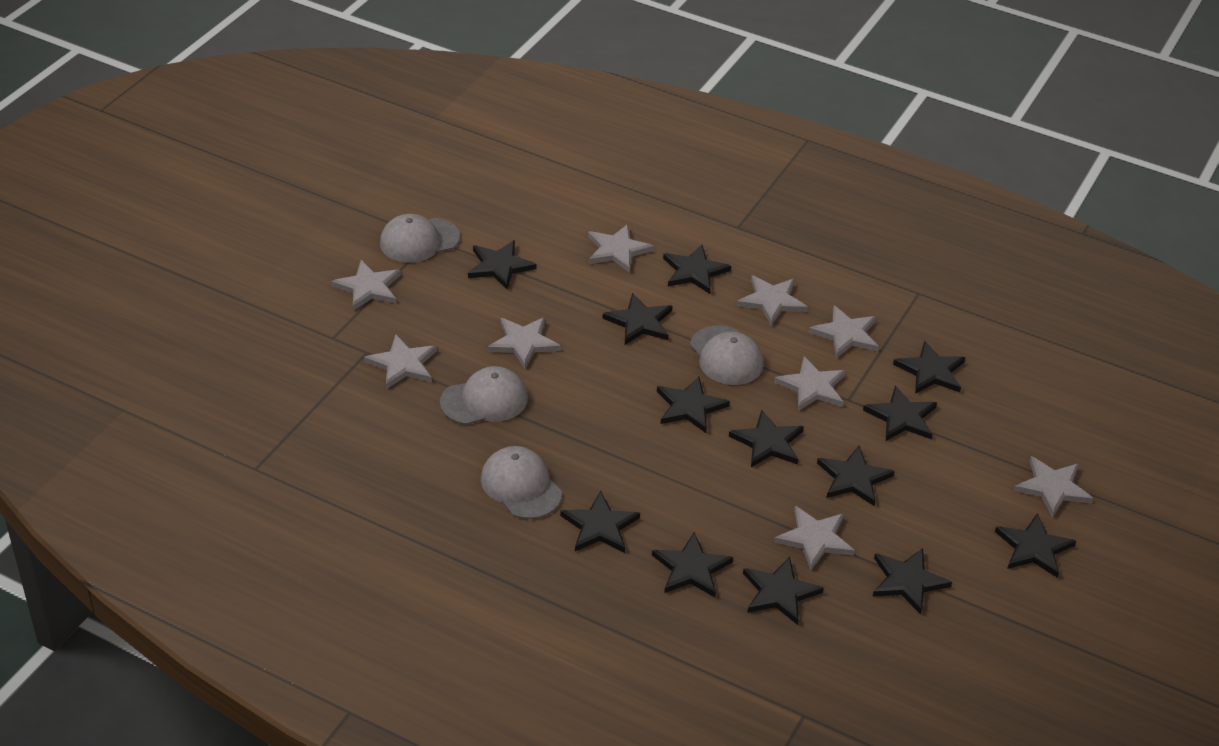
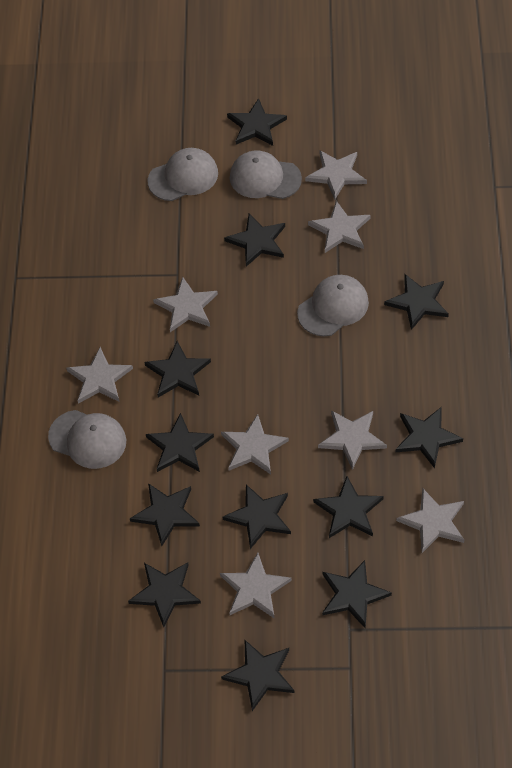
black star: 13 -> 12
grey star: 9 -> 8

